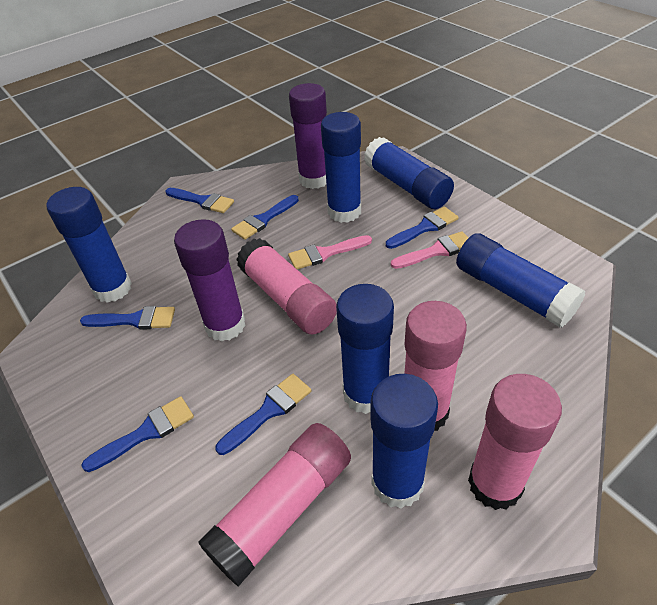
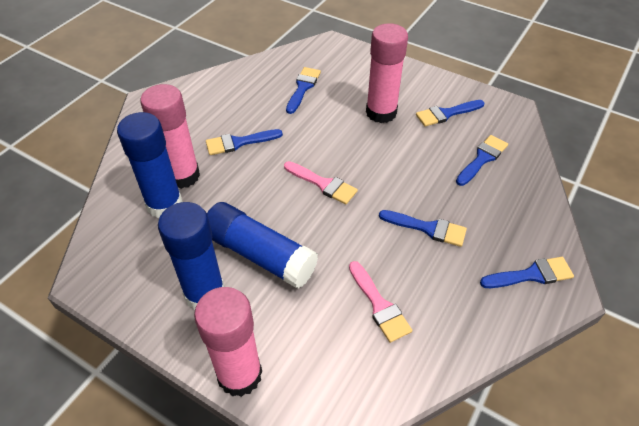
blue glue stick: 6 -> 3
pink glue stick: 4 -> 3
purple glue stick: 2 -> 0

